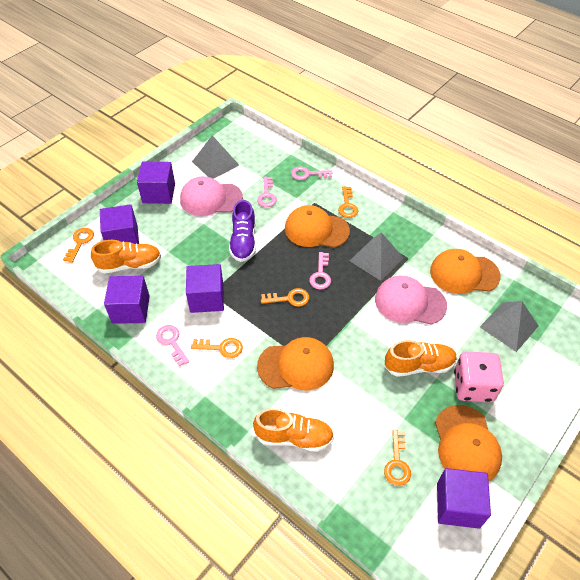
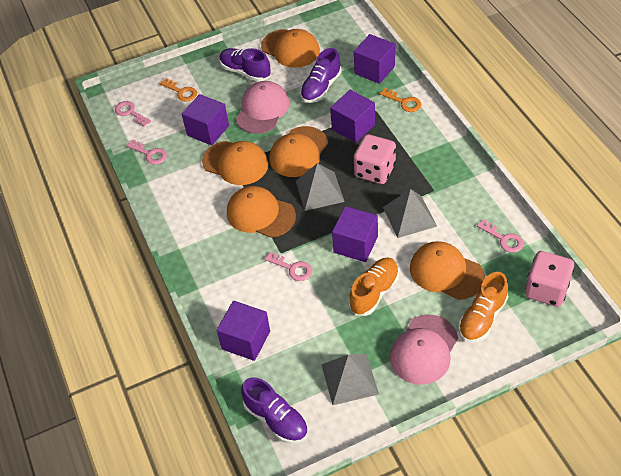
orange cap: 4 -> 5
orange key: 5 -> 2
orange shoe: 3 -> 2
pink dice: 1 -> 2
purple shoe: 1 -> 3

